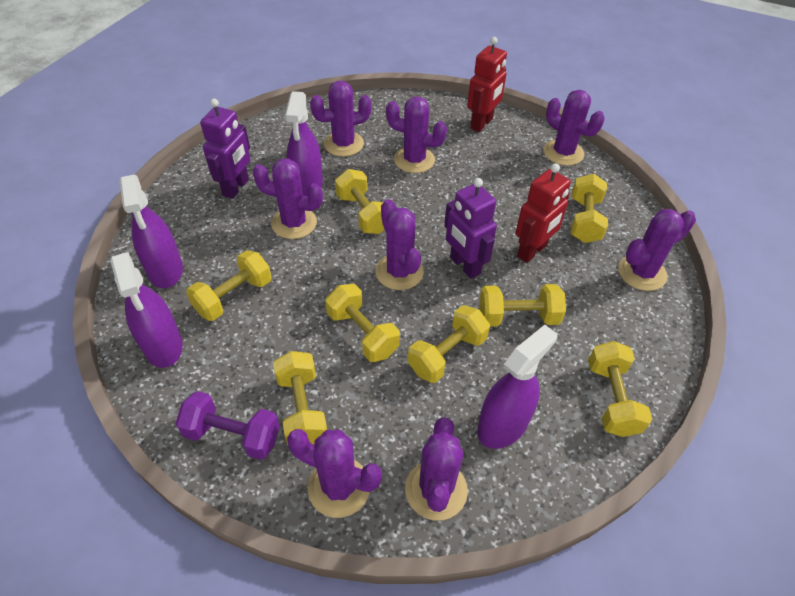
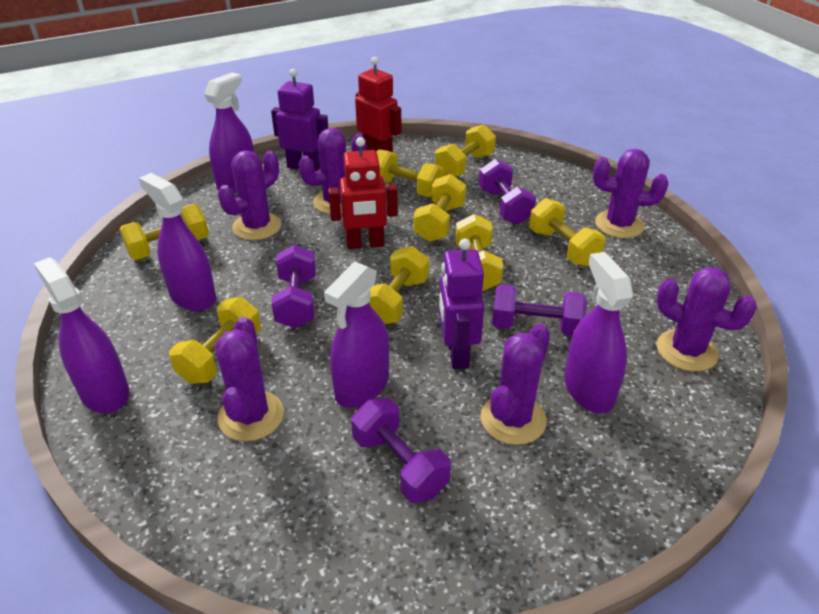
purple cactus: 8 -> 6
purple dumbbell: 1 -> 4
purple spray bottle: 4 -> 5

